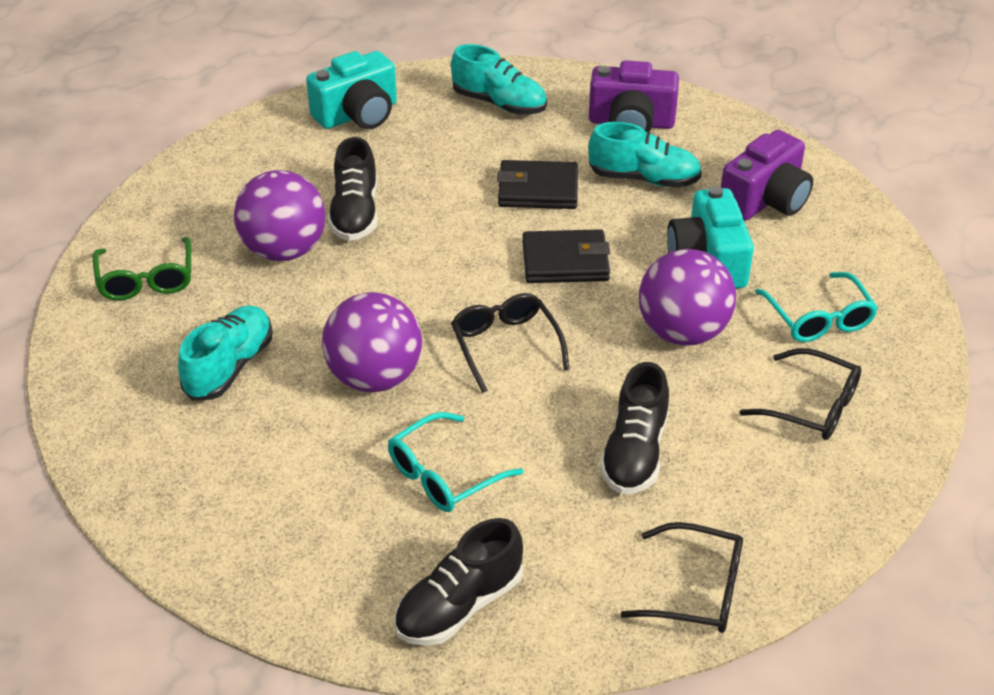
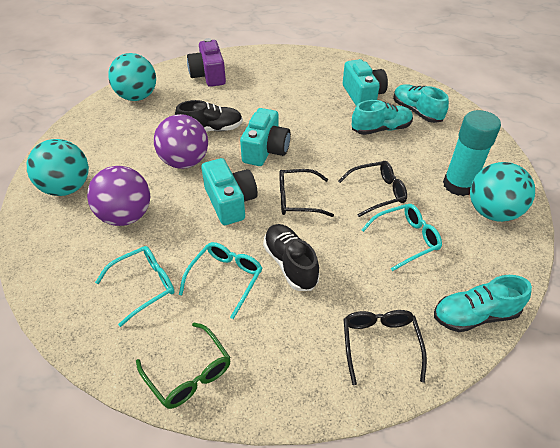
black shoe: 3 -> 2
black wallet: 2 -> 0
purple ball: 3 -> 2
purple camera: 2 -> 1
turquoise ball: 0 -> 3
turquoise camera: 2 -> 3
turquoise glasses: 2 -> 3
turquoise glue stick: 0 -> 1

